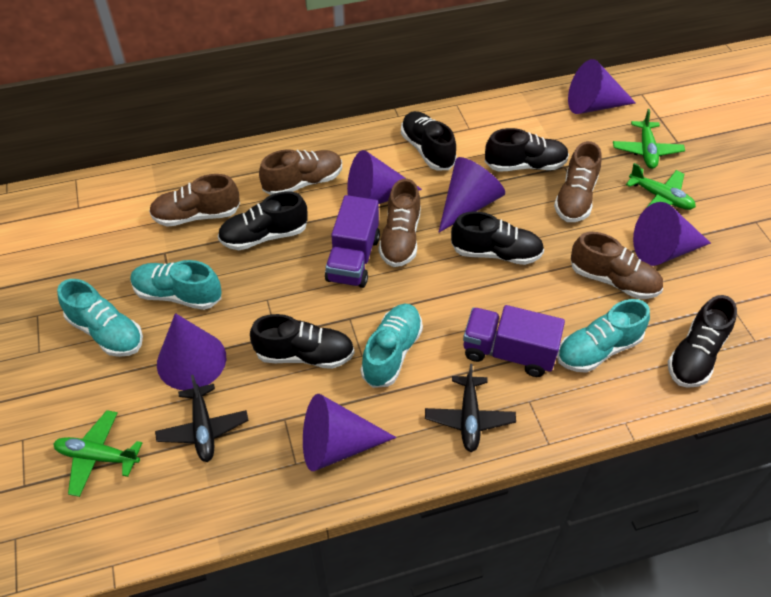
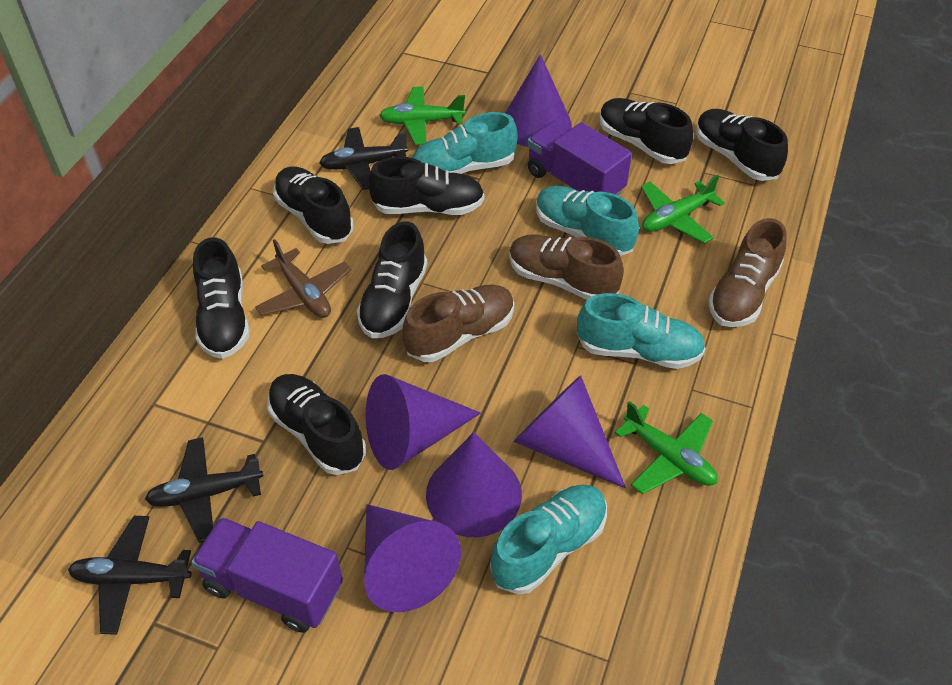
black plane: 2 -> 3
black shoe: 6 -> 7
brown plane: 0 -> 1
brown shoe: 5 -> 3
purple cone: 6 -> 5

